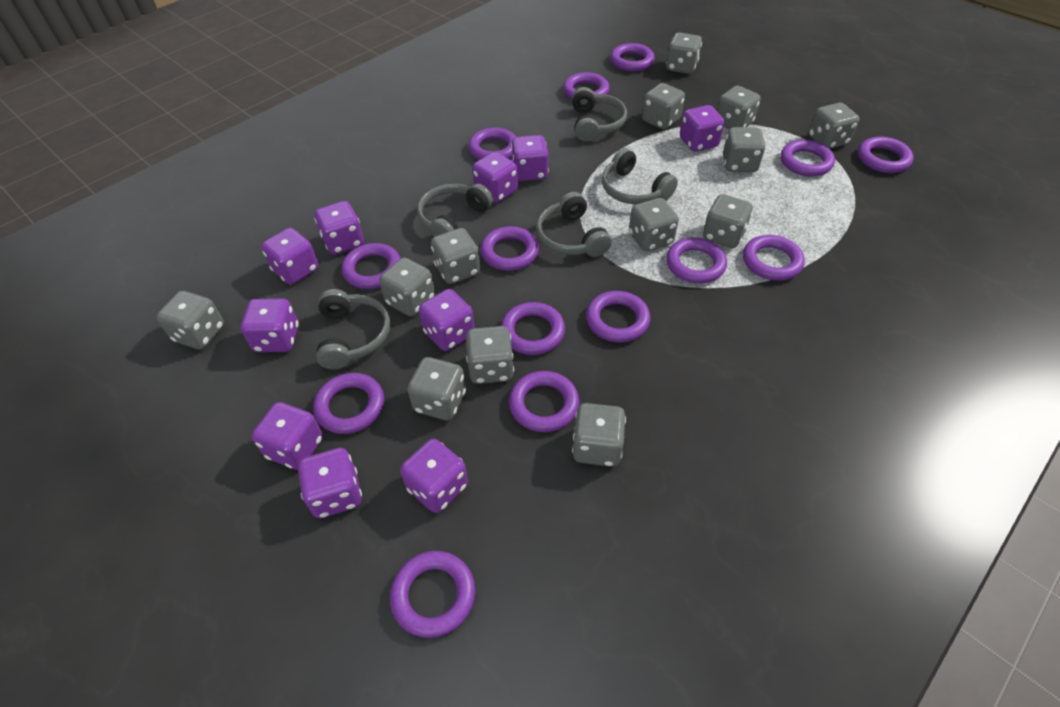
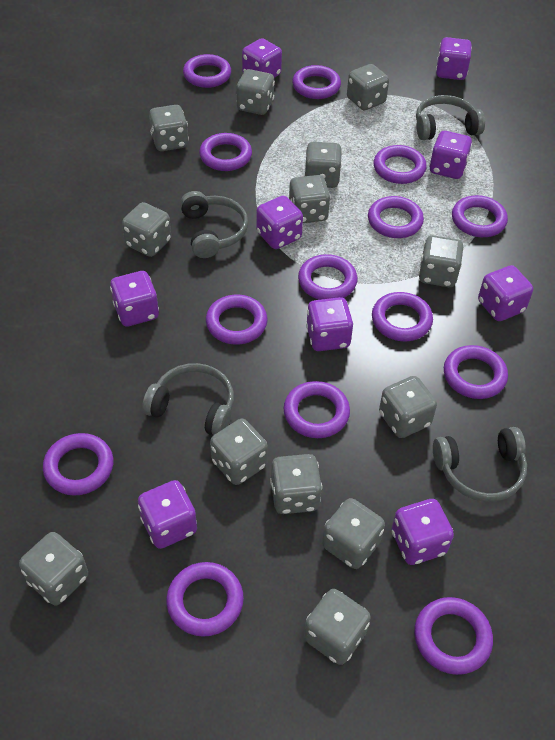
grey headphones: 5 -> 4
purple dice: 10 -> 9

